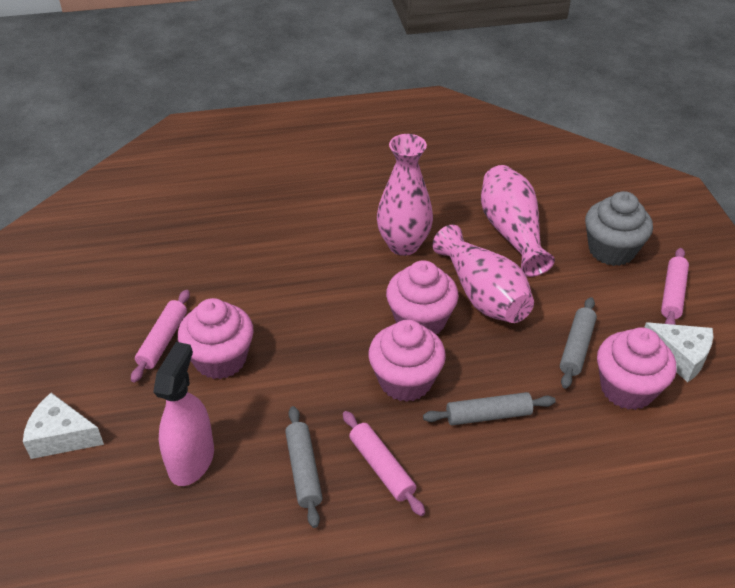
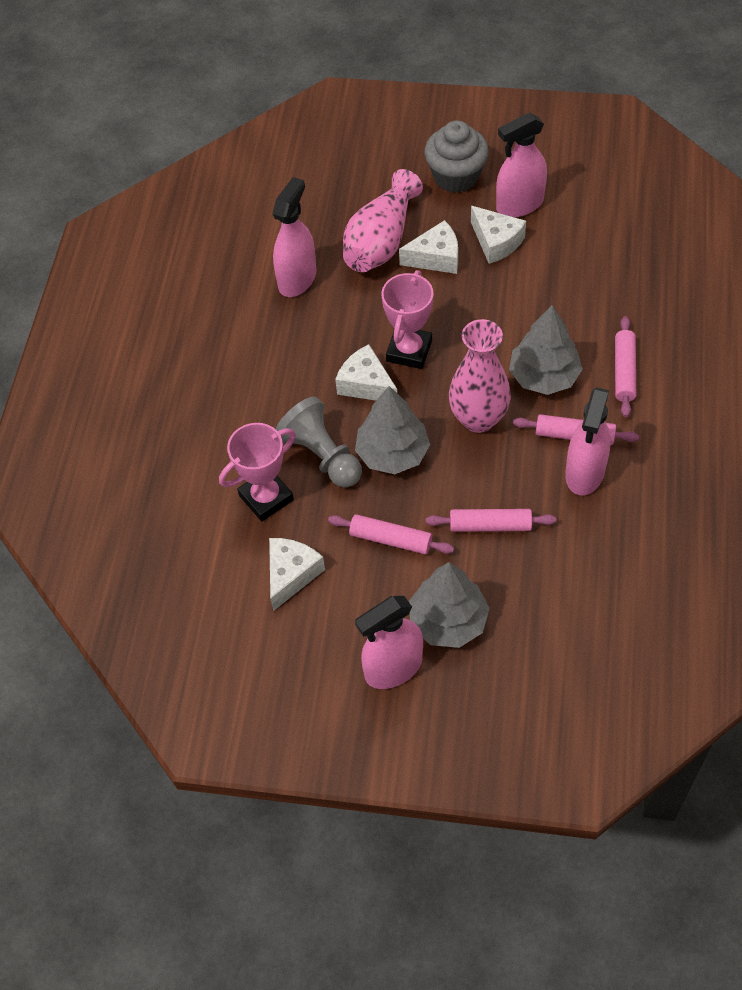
grey pawn: 0 -> 1
grey rolling pin: 3 -> 0
grey tree: 0 -> 3
pink cupcake: 4 -> 0
pink rolling pin: 3 -> 4
pink spray bottle: 1 -> 4
pink trophy: 0 -> 2
pink vase: 3 -> 2
white cheese: 2 -> 4

